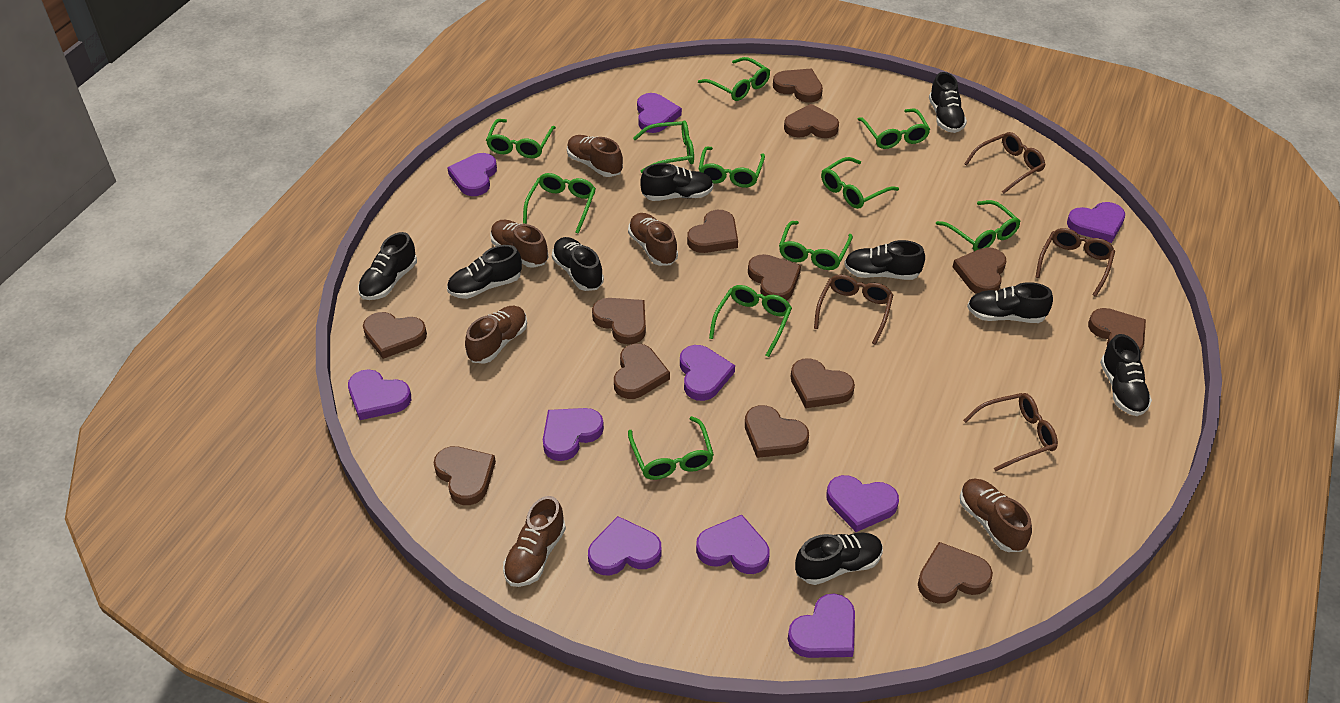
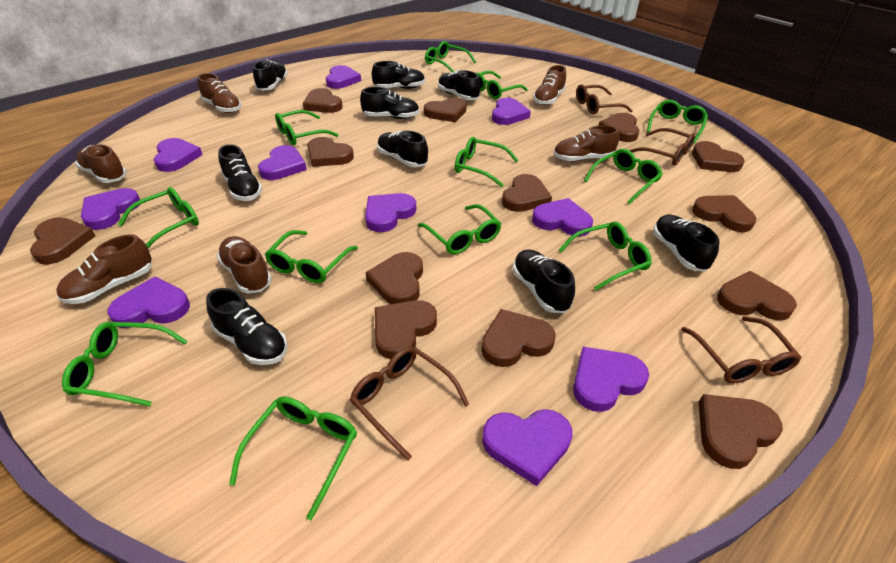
green glasses: 11 -> 12

